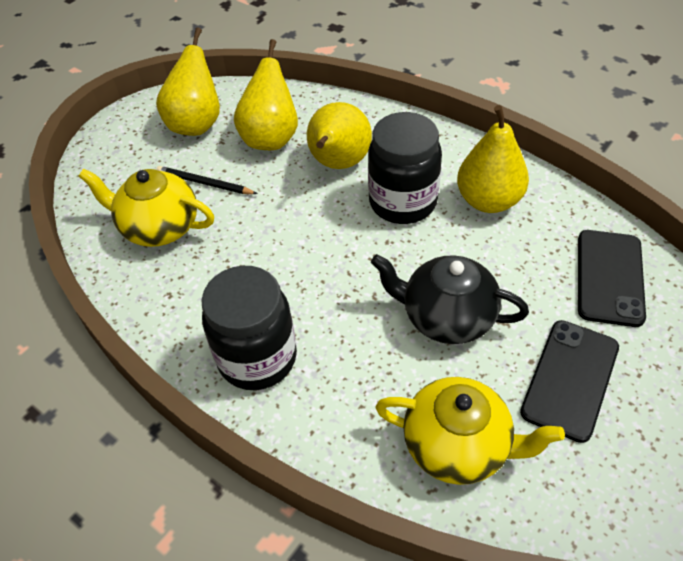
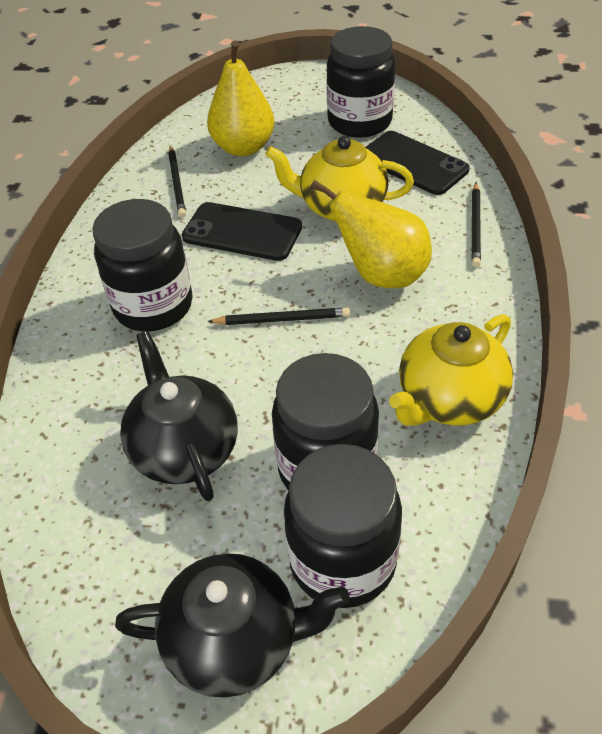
black jar: 2 -> 4
black pencil: 1 -> 3
black teapot: 1 -> 2
yellow pear: 4 -> 2

